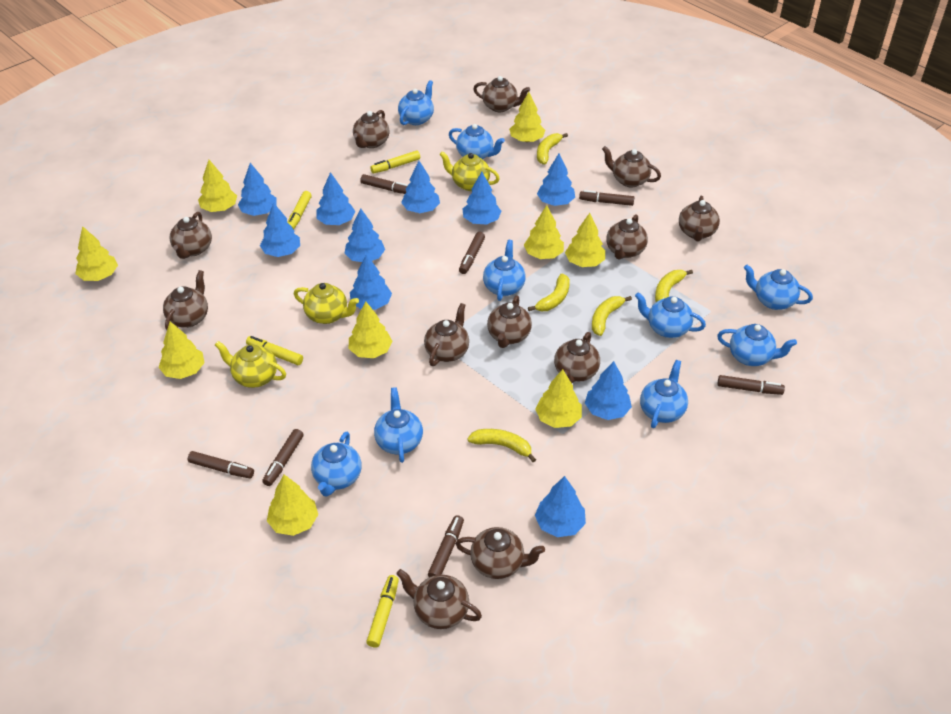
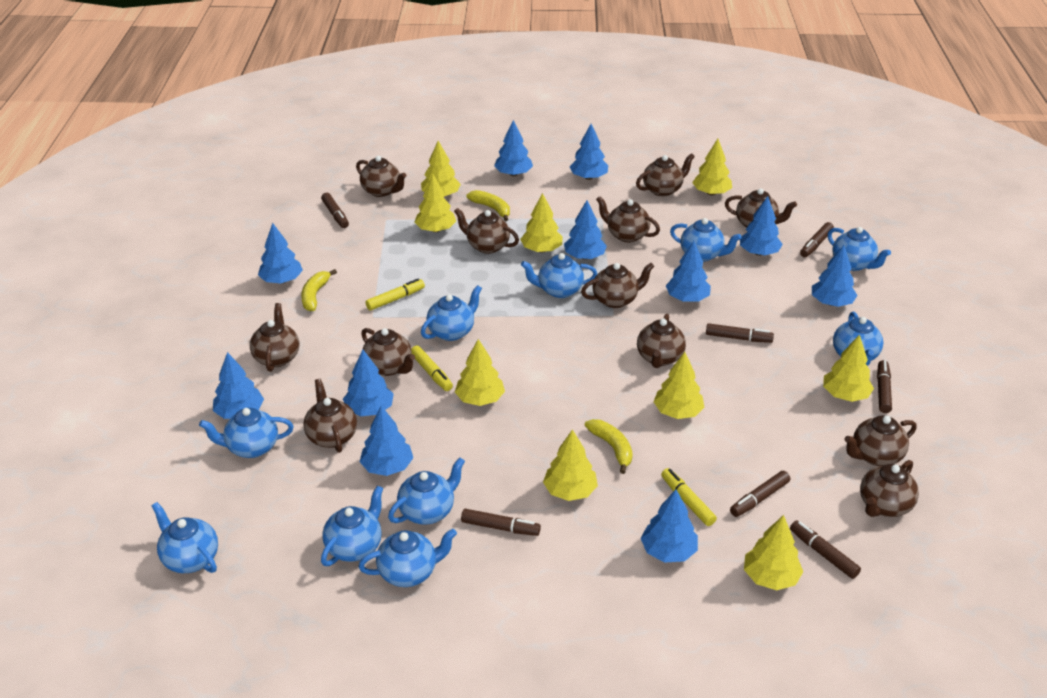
blue teapot: 9 -> 10
blue tree: 10 -> 11
yellow banana: 5 -> 3
yellow marker: 4 -> 3
yellow teapot: 3 -> 0

